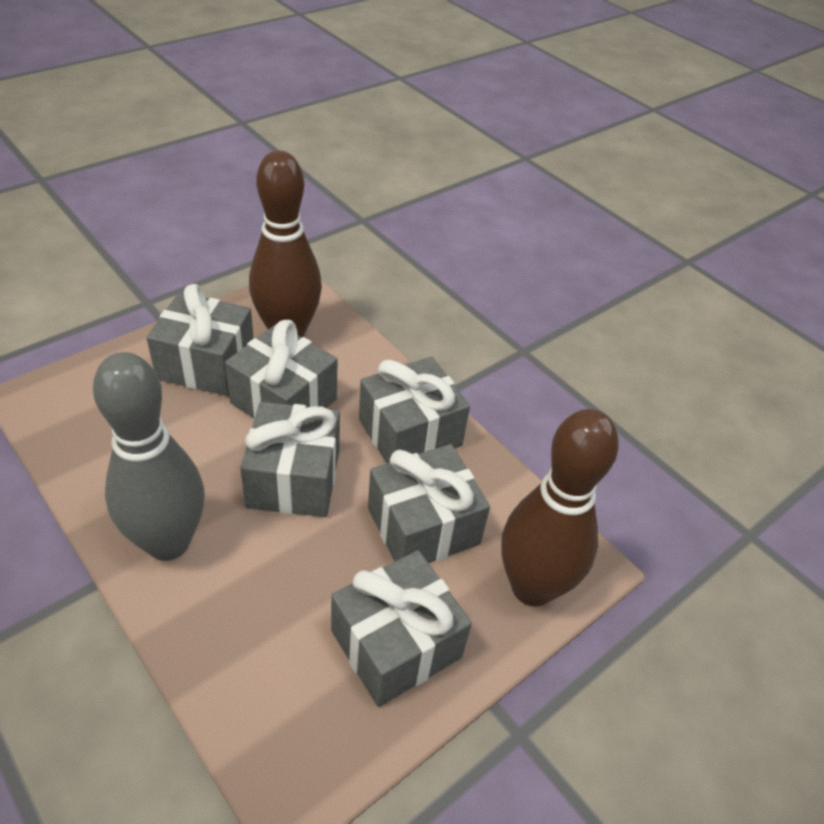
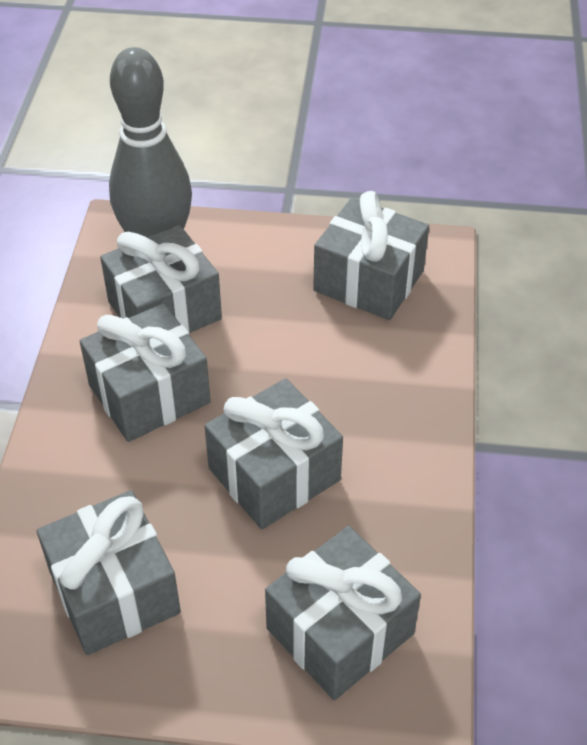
brown bowling pin: 2 -> 0

